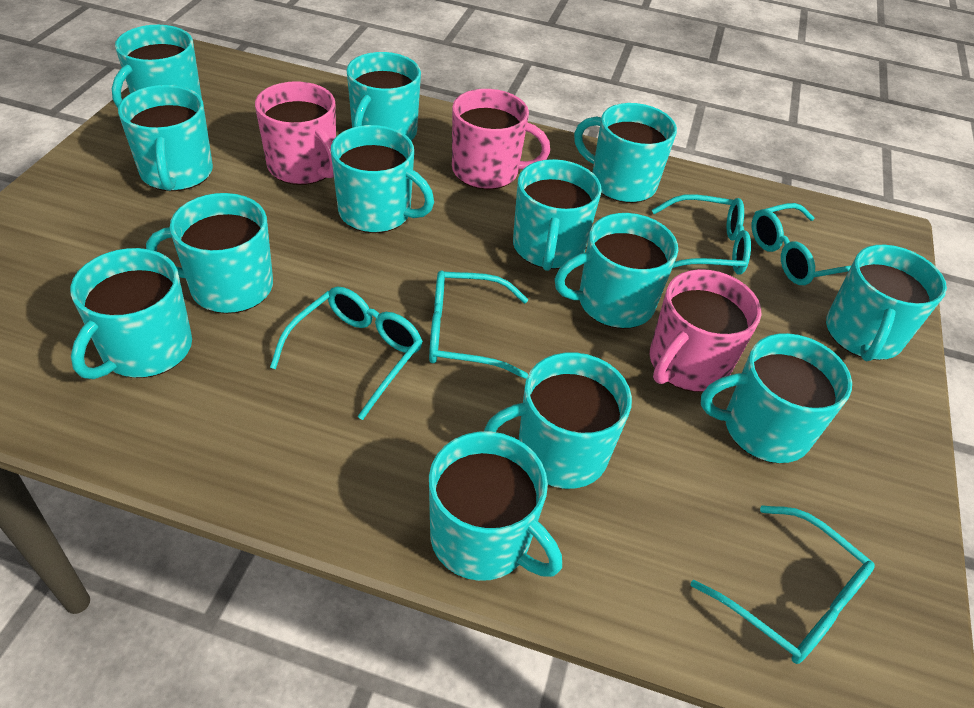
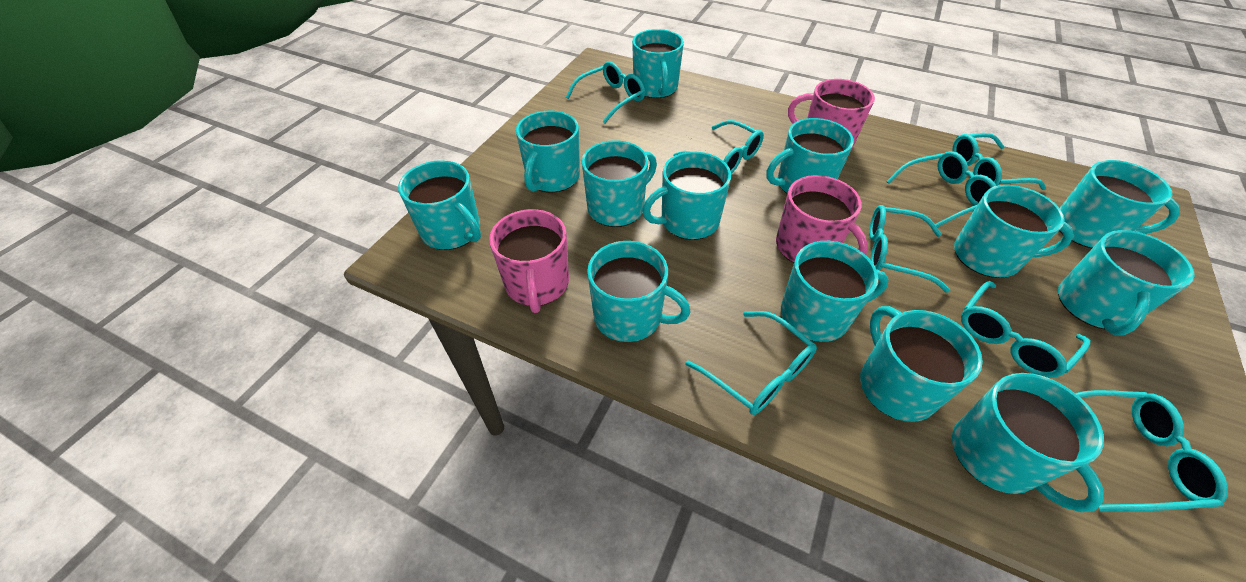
turquoise glasses: 5 -> 8

